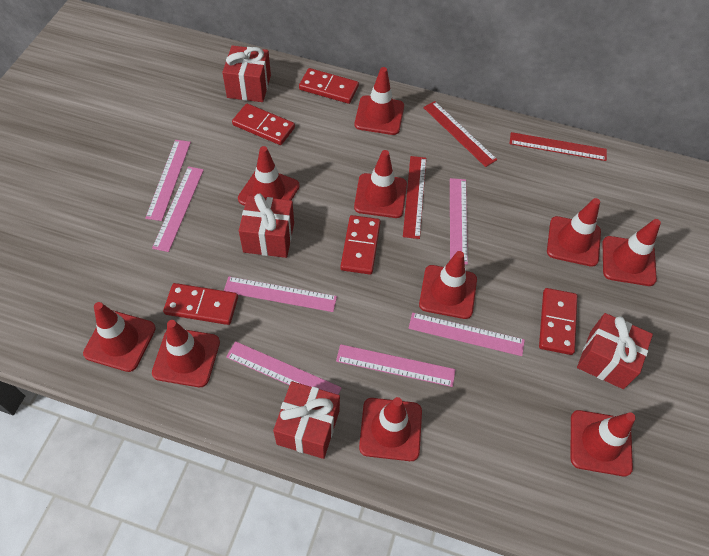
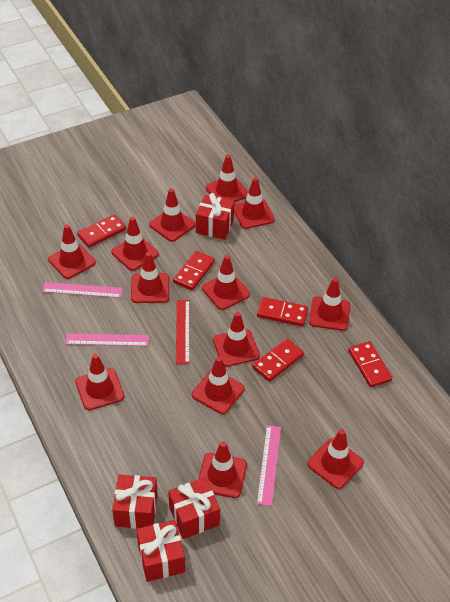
pink ruler: 7 -> 3
red ruler: 3 -> 1
red traffic cone: 10 -> 13

